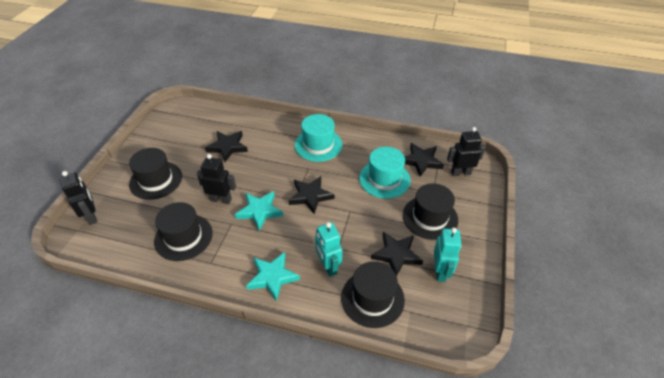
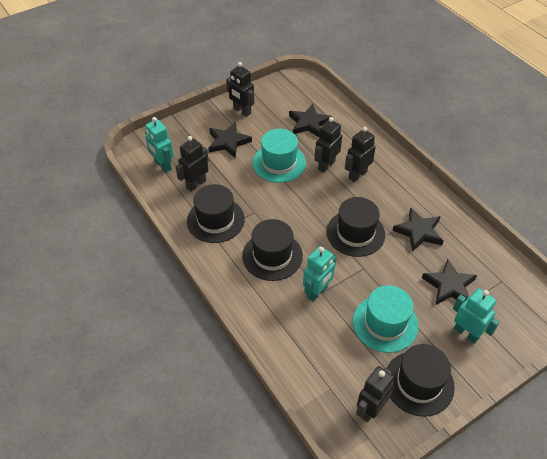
black robot: 3 -> 5
turquoise robot: 2 -> 3
turquoise star: 2 -> 0

